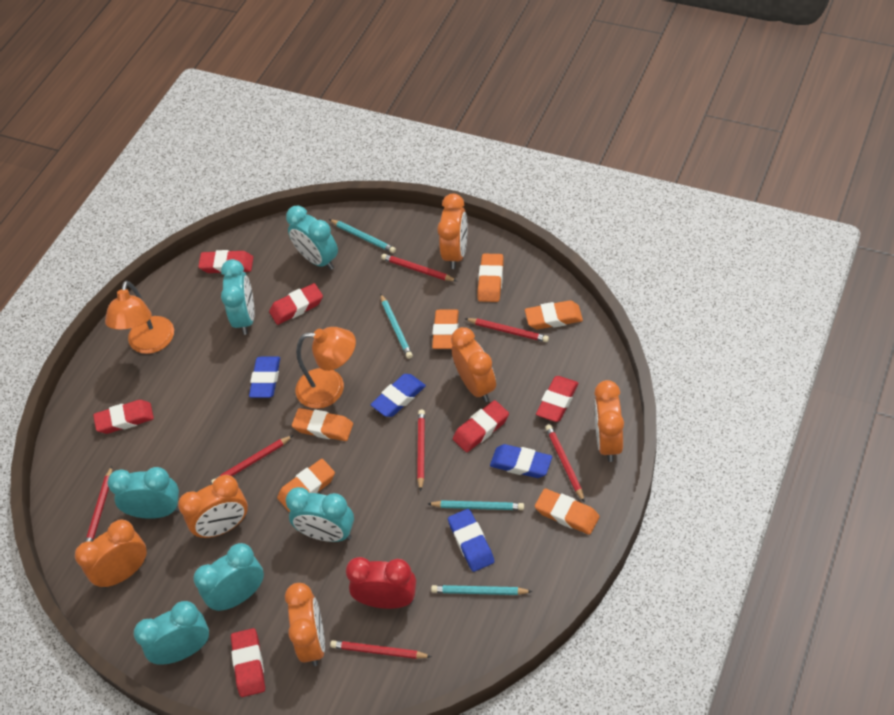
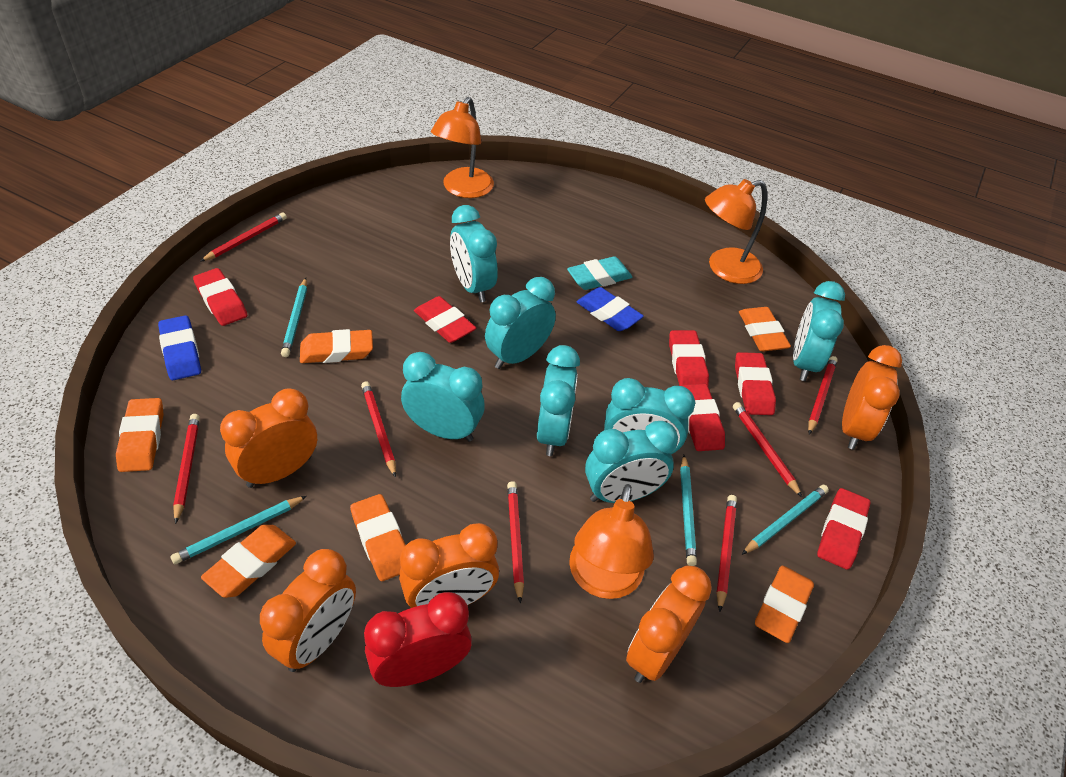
blue eraser: 4 -> 2
orange clock: 6 -> 5
orange lamp: 2 -> 3
turquoise clock: 6 -> 7
turquoise eraser: 0 -> 1

